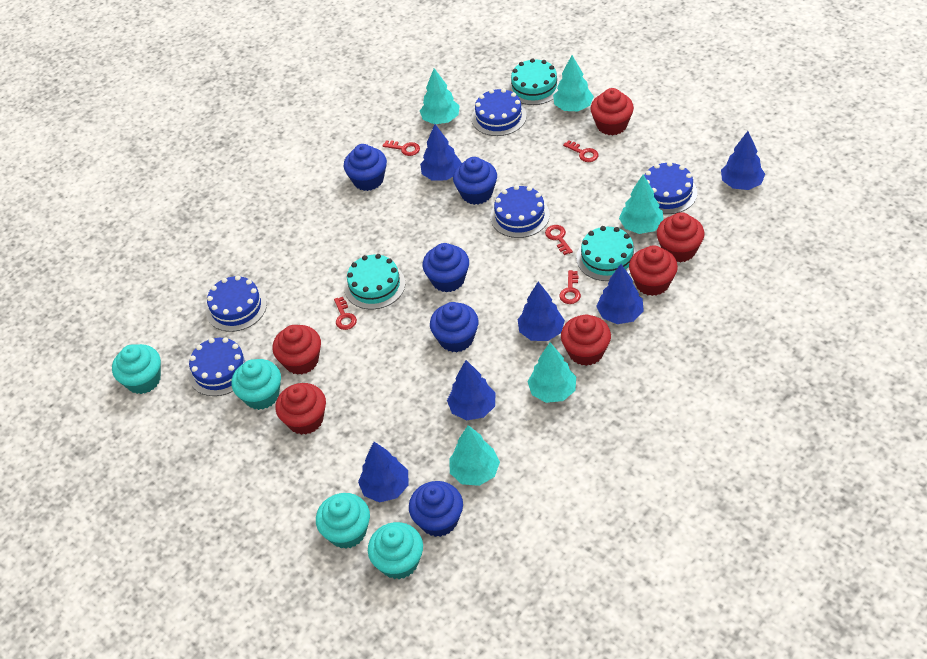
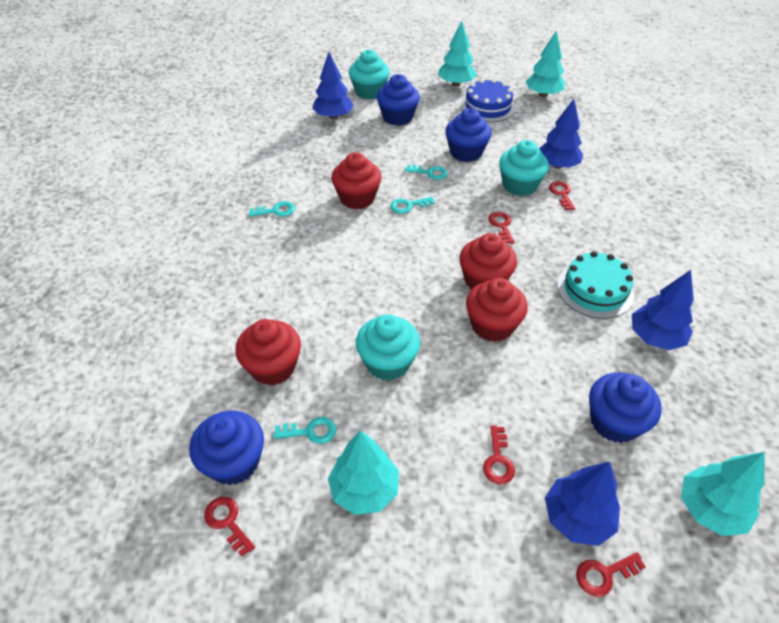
blue cake: 5 -> 1
blue cupcake: 5 -> 4
blue tree: 6 -> 4
red cupcake: 6 -> 4
turquoise cake: 3 -> 1
turquoise cupcake: 4 -> 3
turquoise key: 0 -> 4
turquoise tree: 5 -> 4

